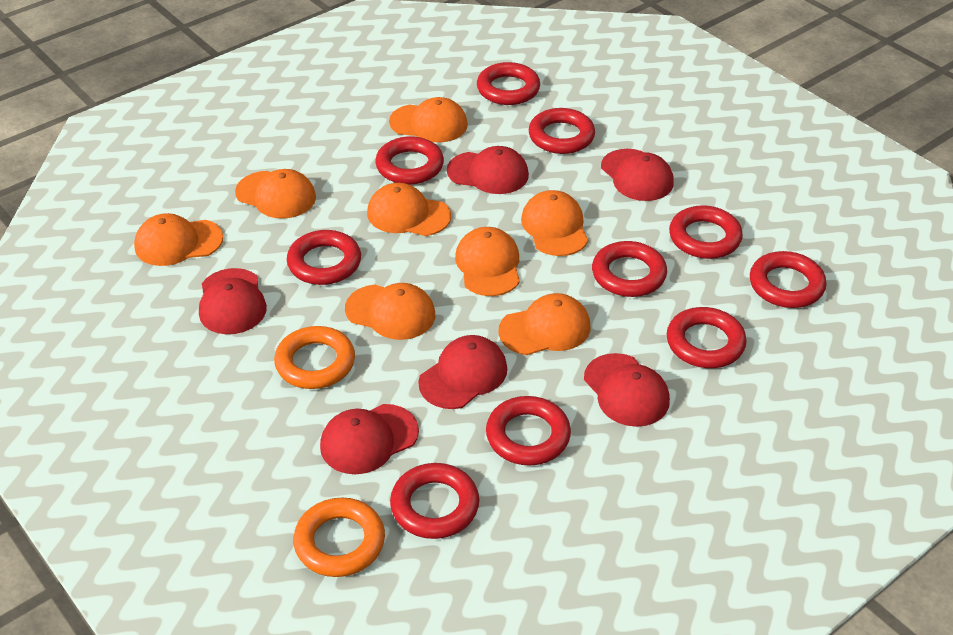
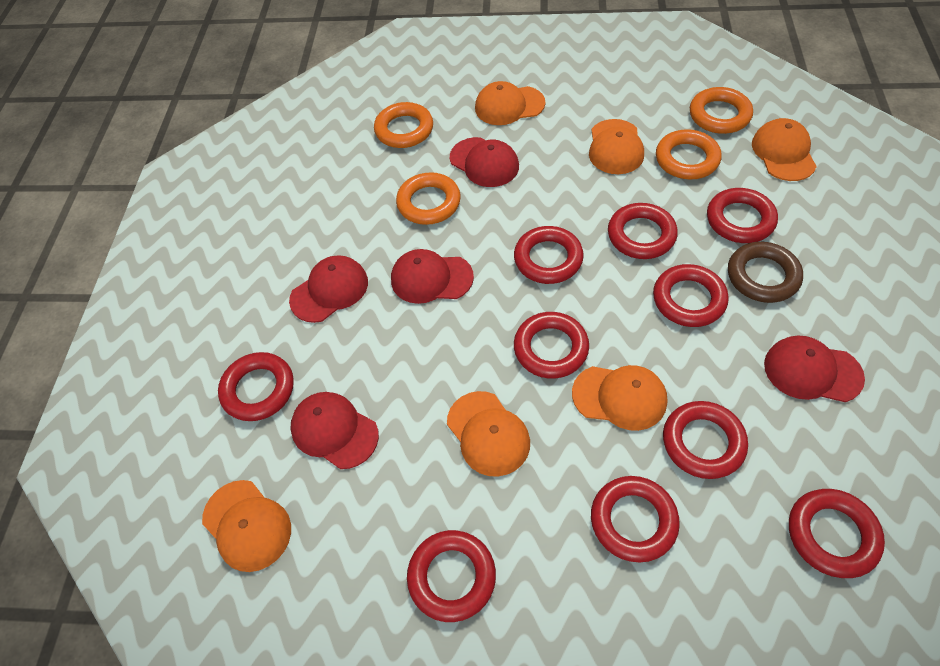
brown ring: 0 -> 1
orange cap: 8 -> 6
orange ring: 2 -> 4
red cap: 6 -> 5

